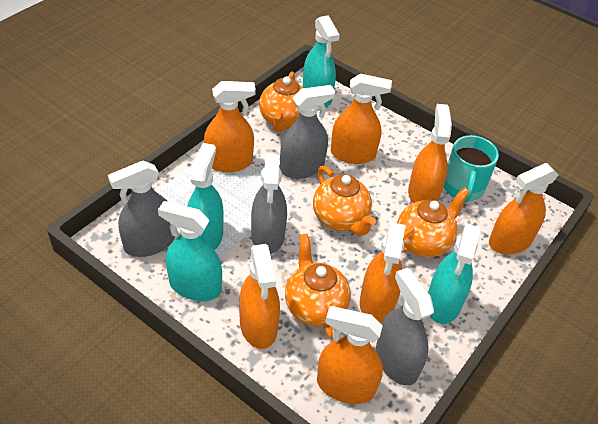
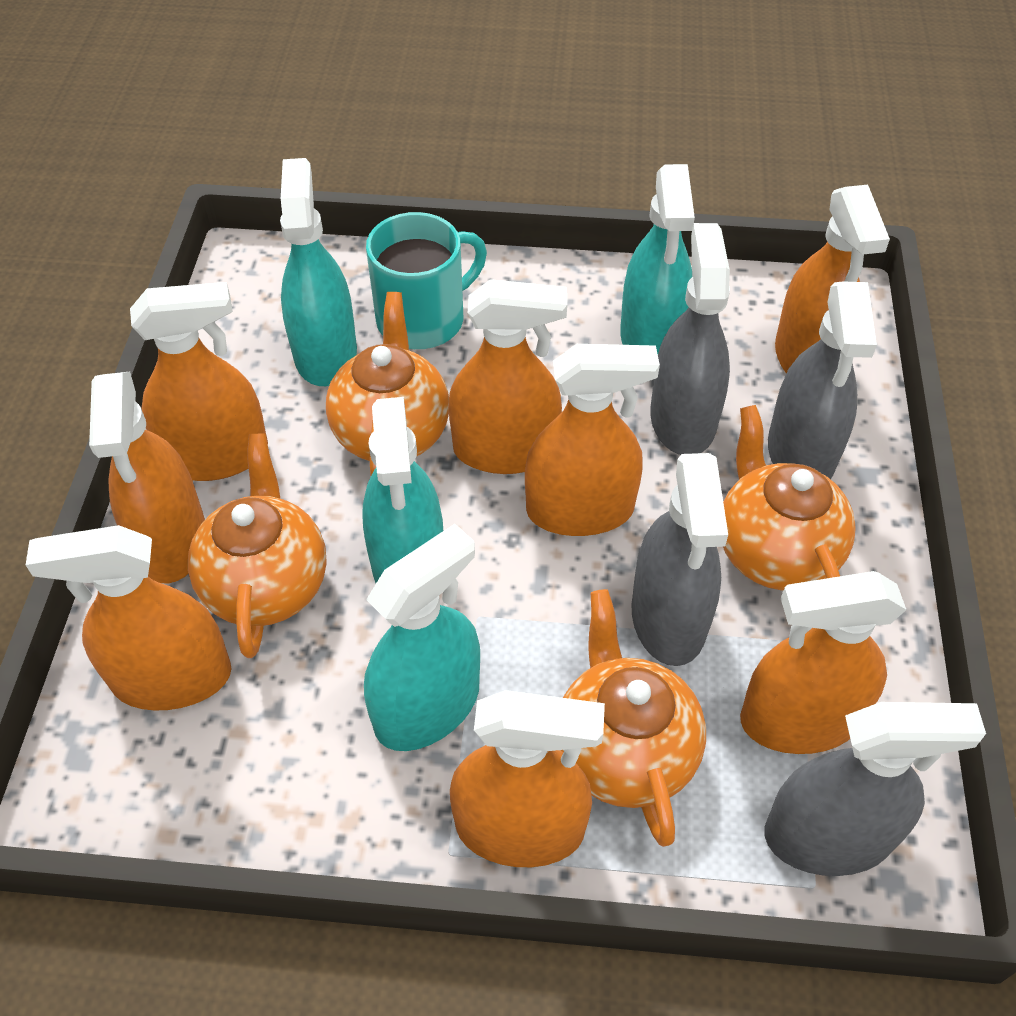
orange spray bottle: 7 -> 8

